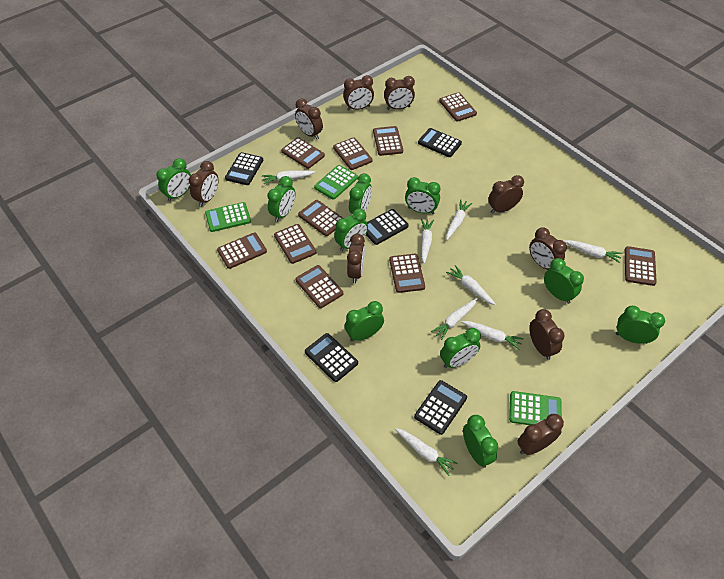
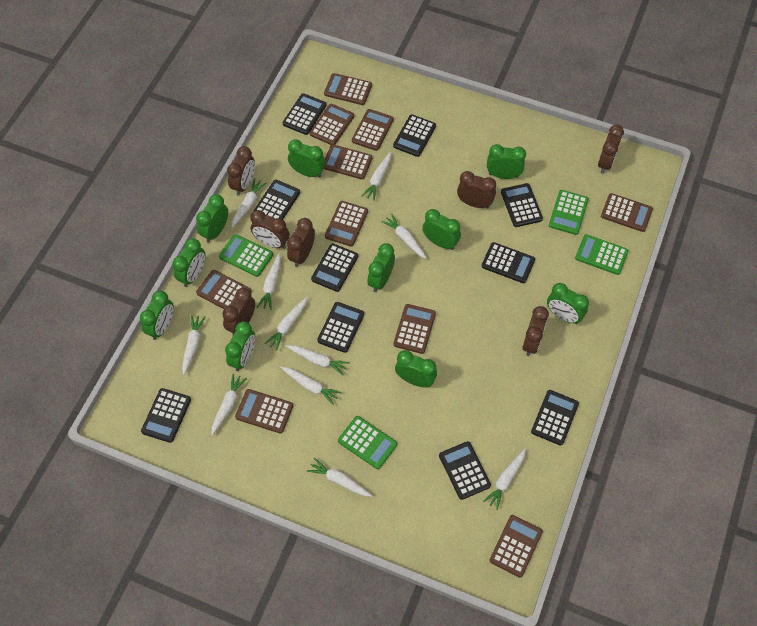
black calculator: 5 -> 10
brown clock: 9 -> 7
green calculator: 3 -> 4
white carrot: 8 -> 11

